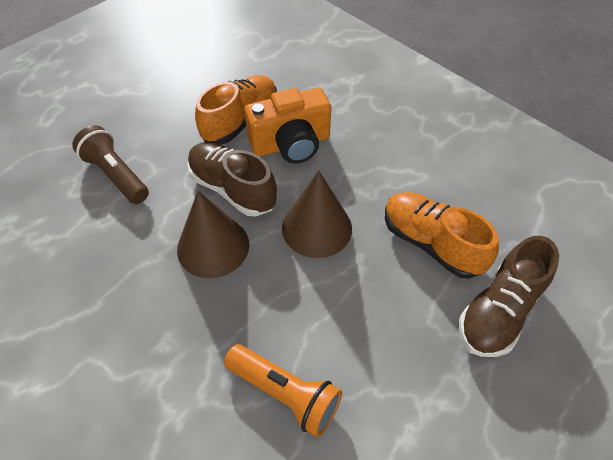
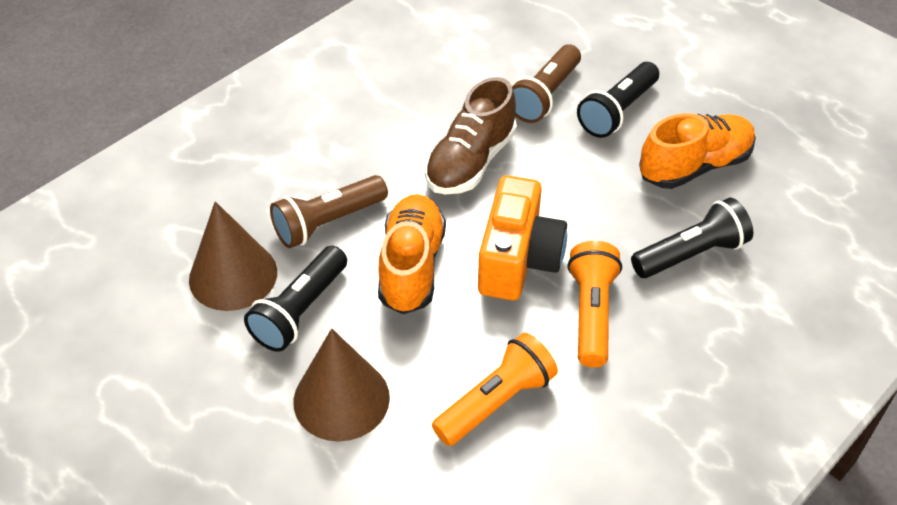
black flashlight: 0 -> 3
brown flashlight: 1 -> 2
brown shoe: 2 -> 1
orange flashlight: 1 -> 2

